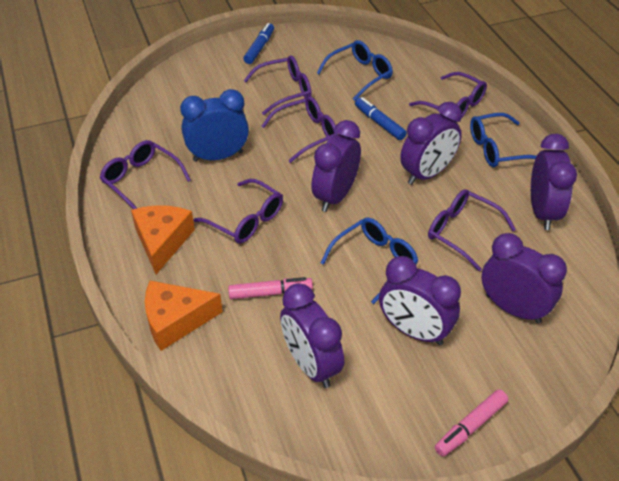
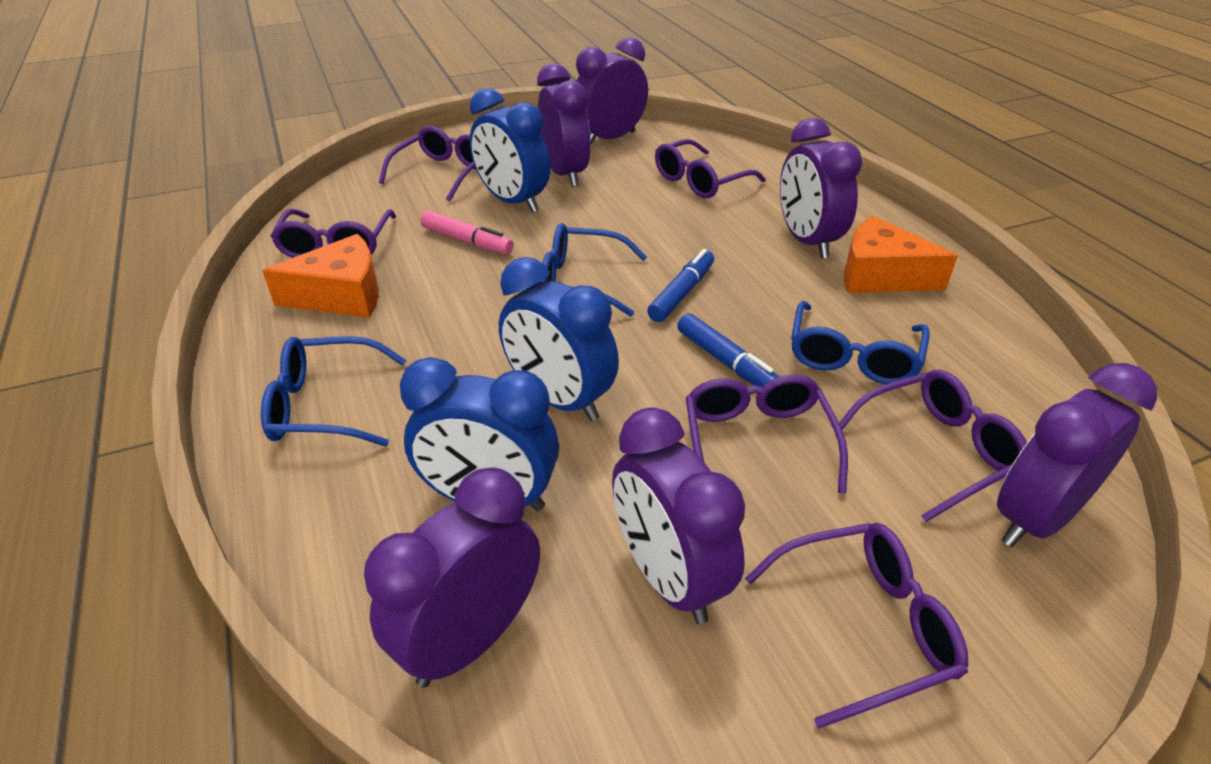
blue clock: 1 -> 3
pink marker: 2 -> 1

